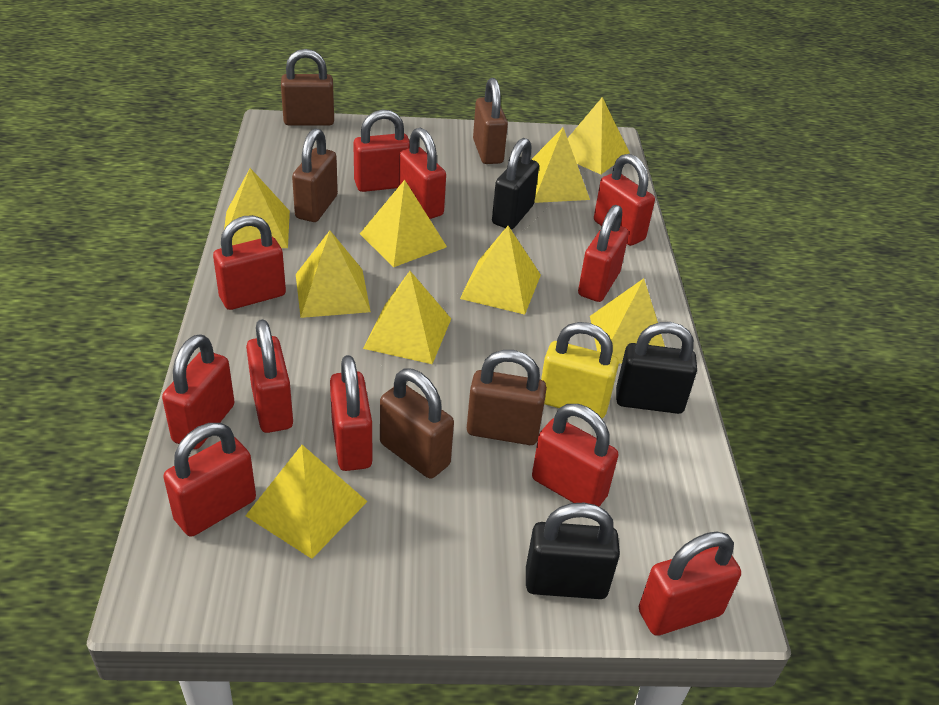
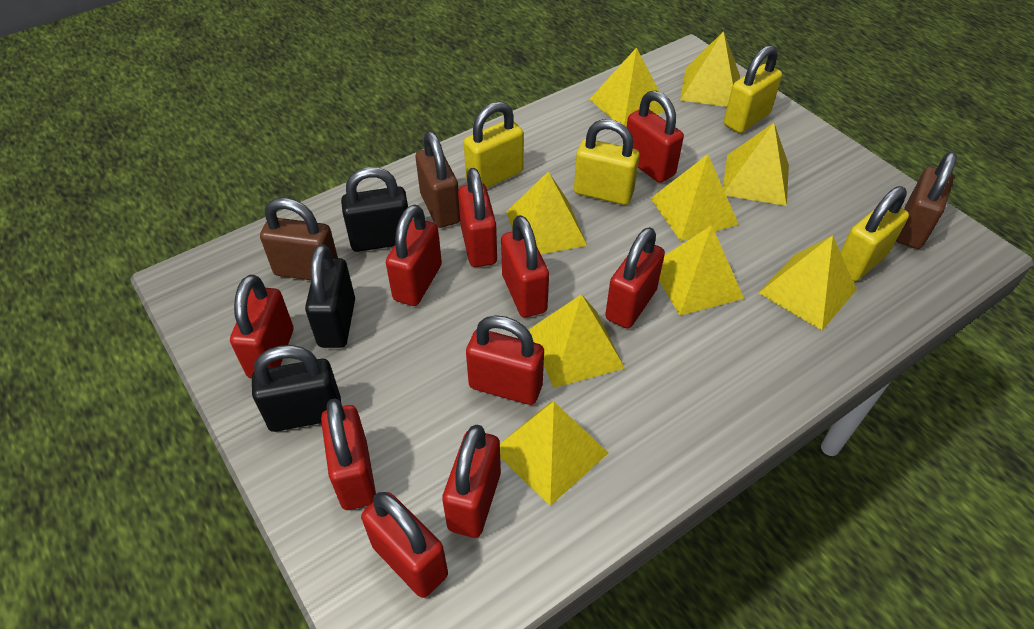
brown padlock: 5 -> 3
red padlock: 11 -> 10
yellow padlock: 1 -> 4

